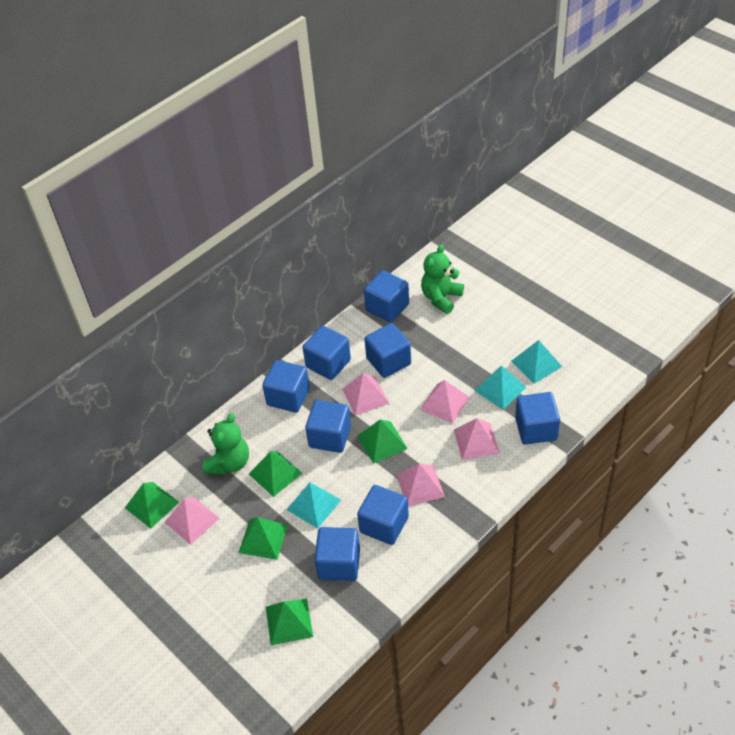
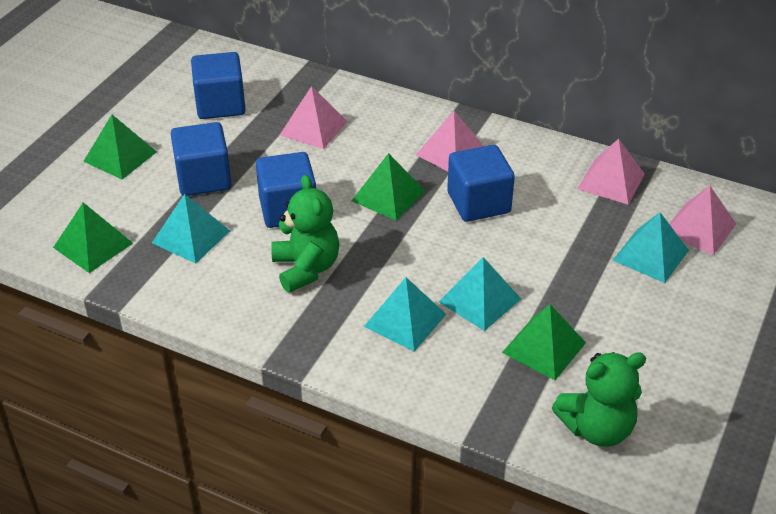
blue cube: 8 -> 4
green pyramid: 5 -> 4
pink pyramid: 5 -> 4
turquoise pyramid: 3 -> 4

